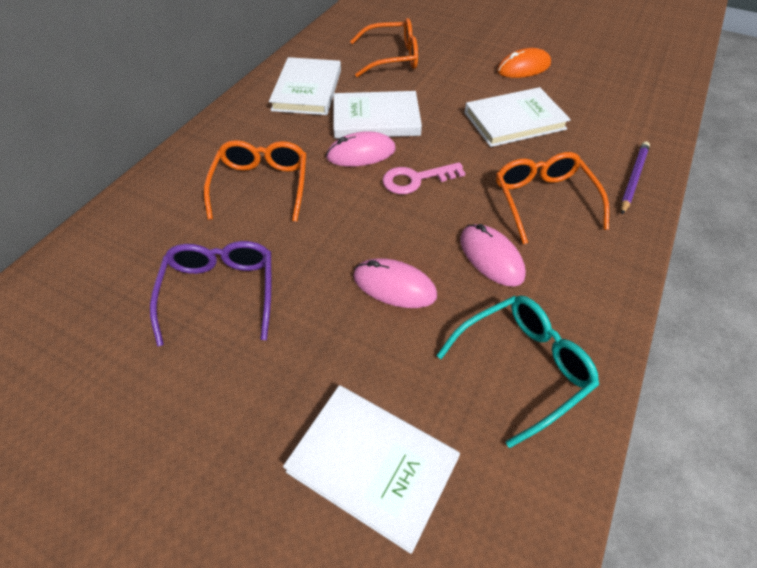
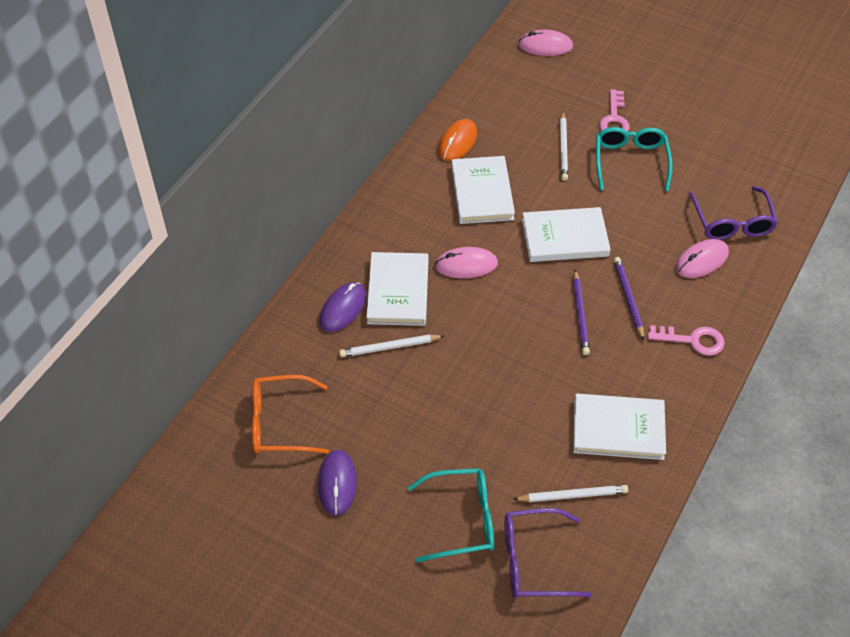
orange glasses: 3 -> 1
pink key: 1 -> 2
purple glasses: 1 -> 2
purple mouse: 0 -> 2
purple pencil: 1 -> 2
turquoise glasses: 1 -> 2
white pencil: 0 -> 3

